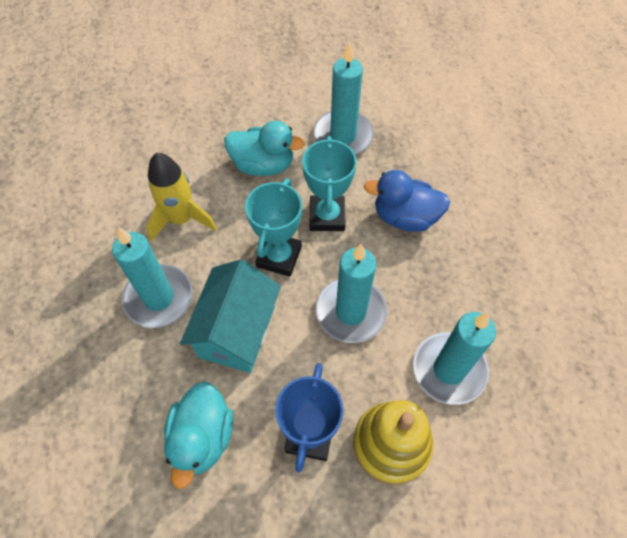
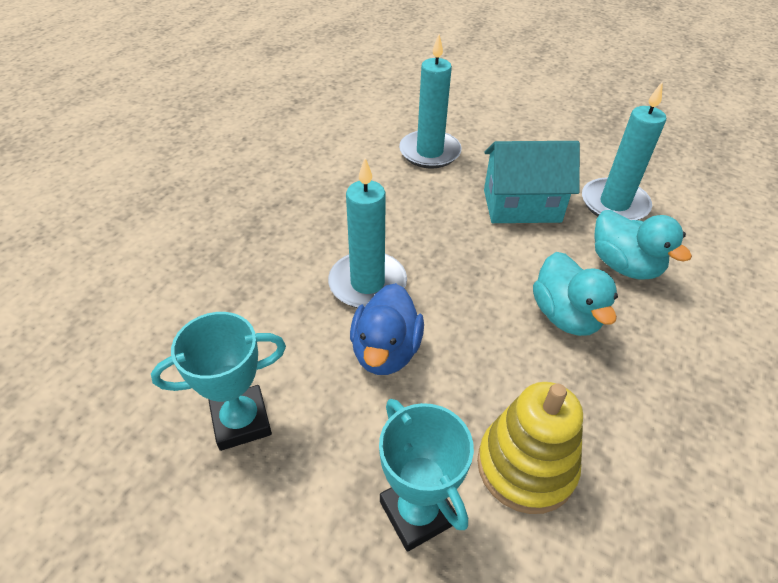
blue trophy: 1 -> 0
turquoise candle: 4 -> 3
yellow rocket: 1 -> 0

